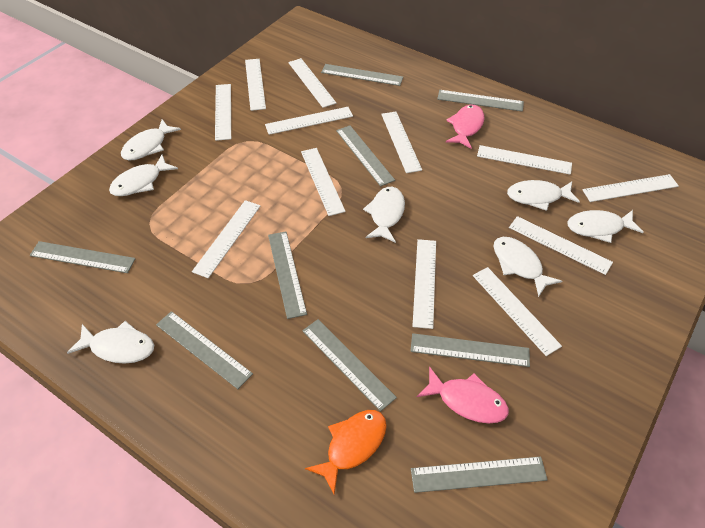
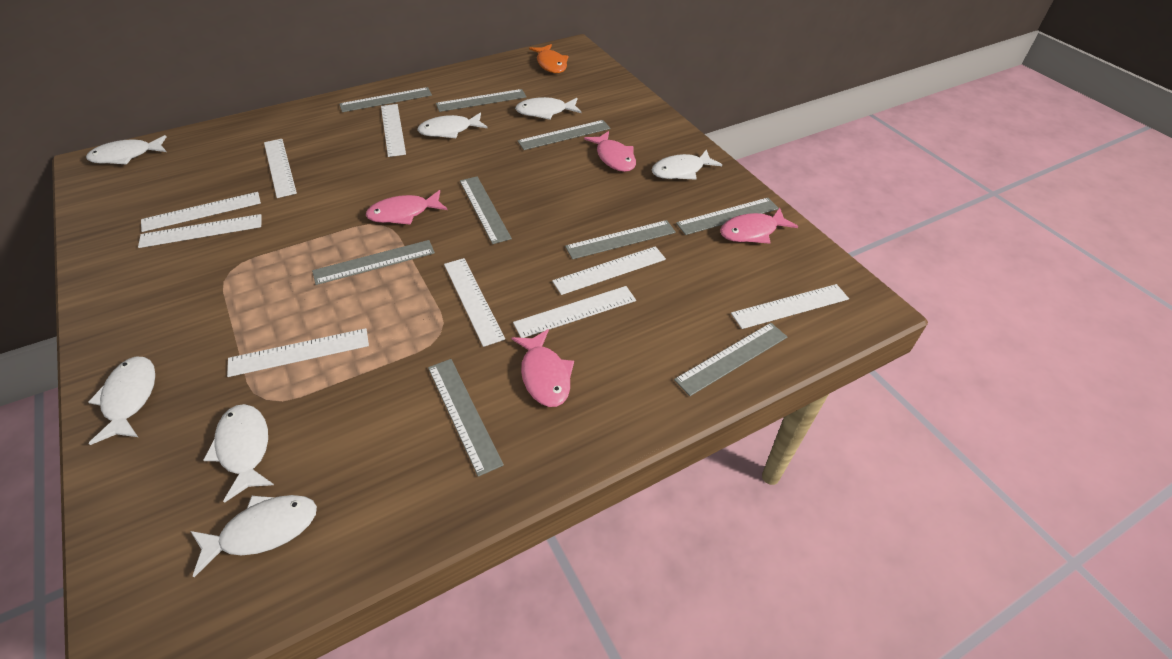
pink fish: 2 -> 4
white ruler: 12 -> 9

